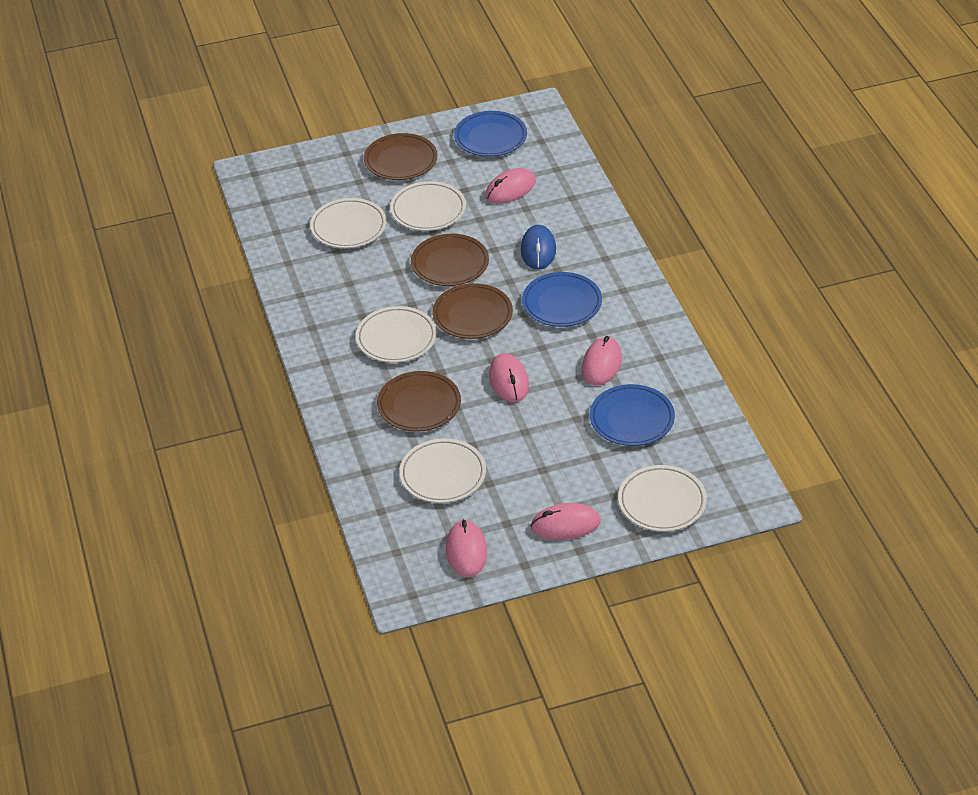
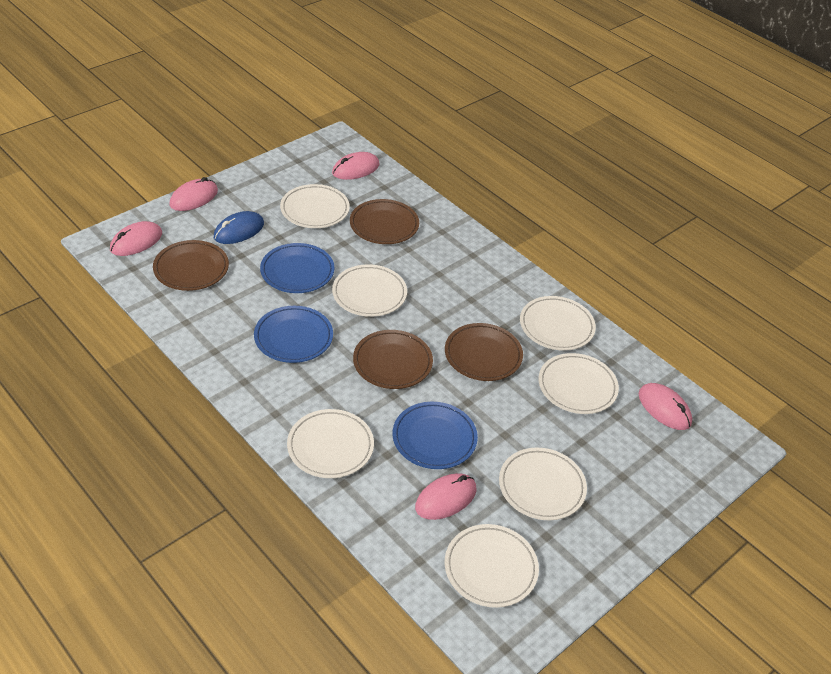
white plate: 5 -> 7

